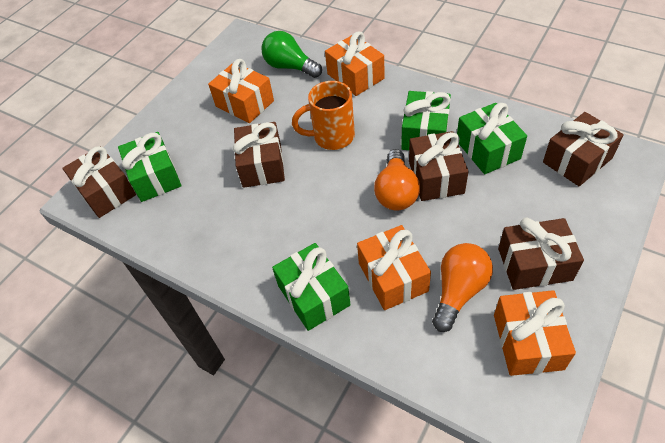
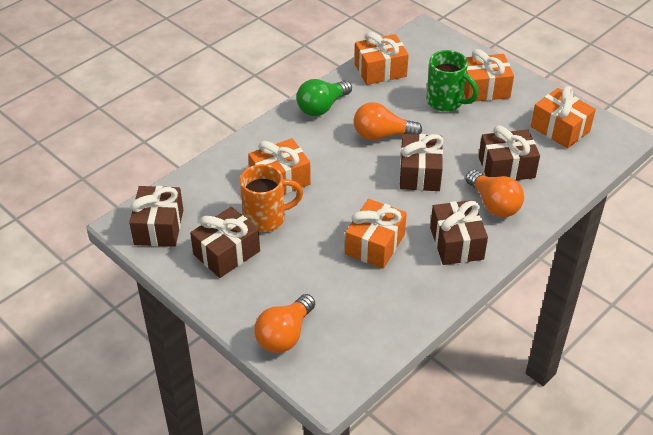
green gift: 4 -> 0
green mug: 0 -> 1
orange gift: 4 -> 5
orange light bulb: 2 -> 3

